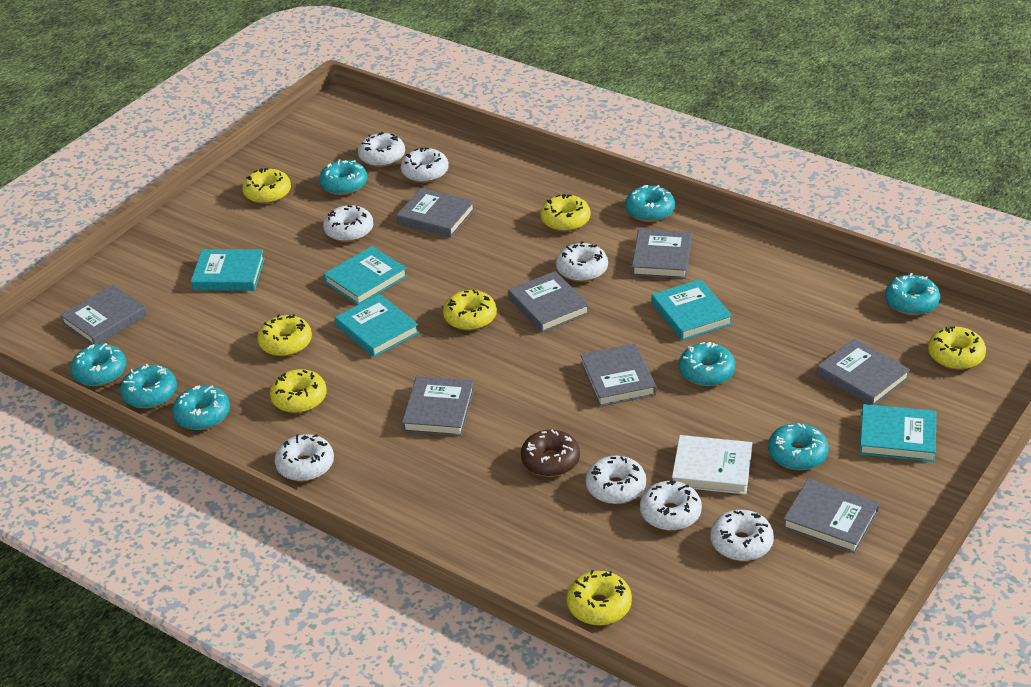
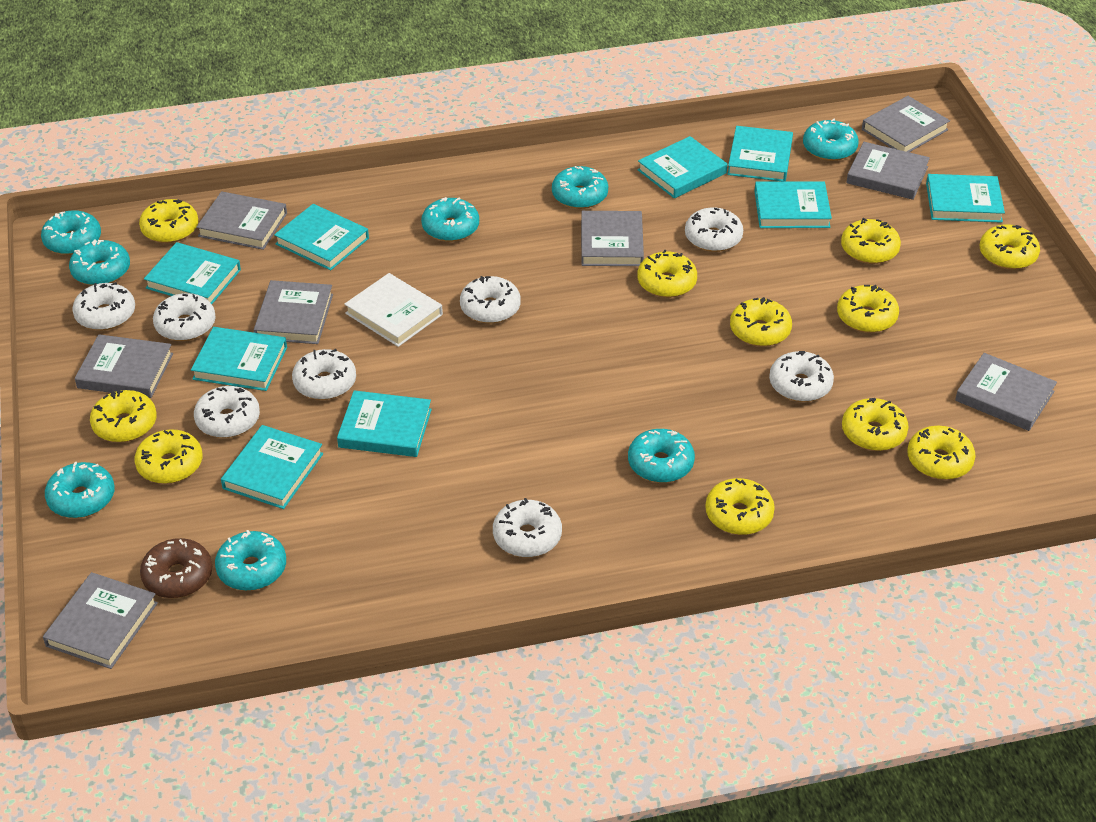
turquoise book: 5 -> 9
yellow donut: 7 -> 11

